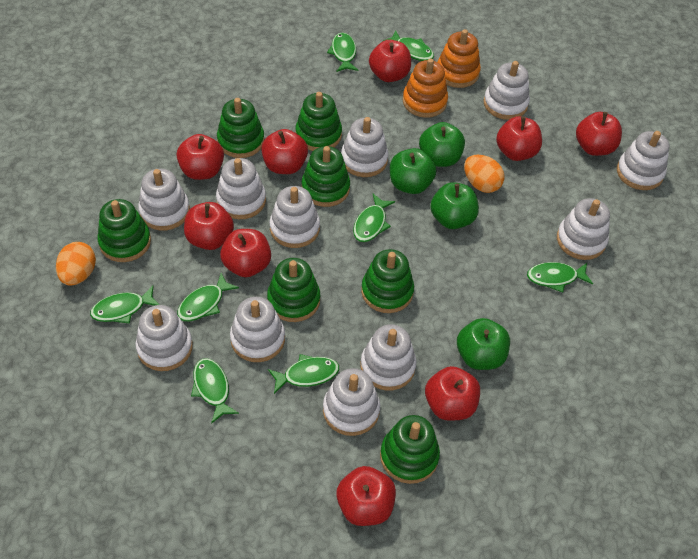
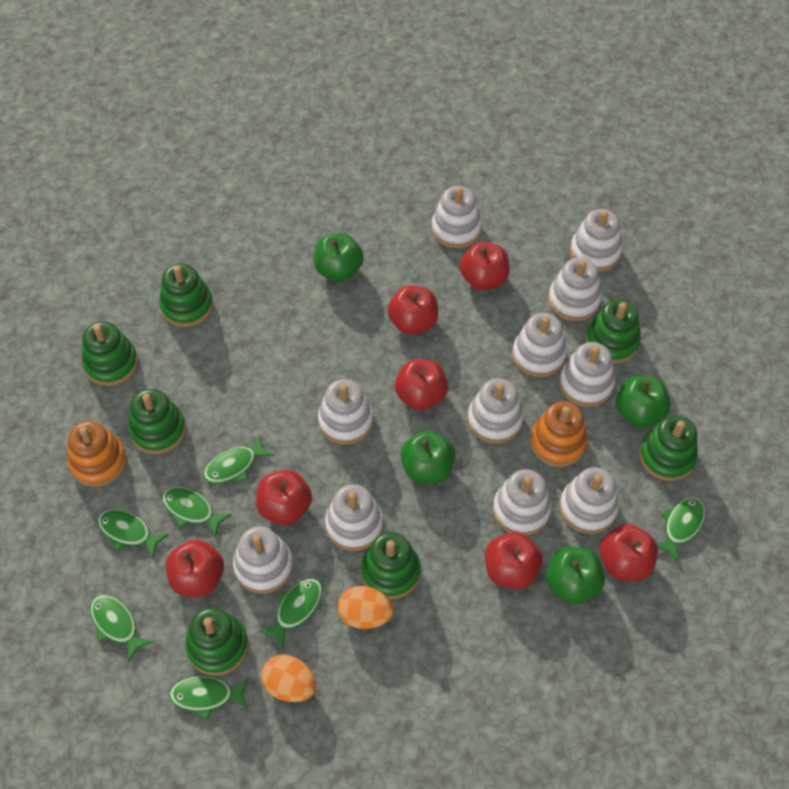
green fish: 8 -> 7
red apple: 9 -> 7

